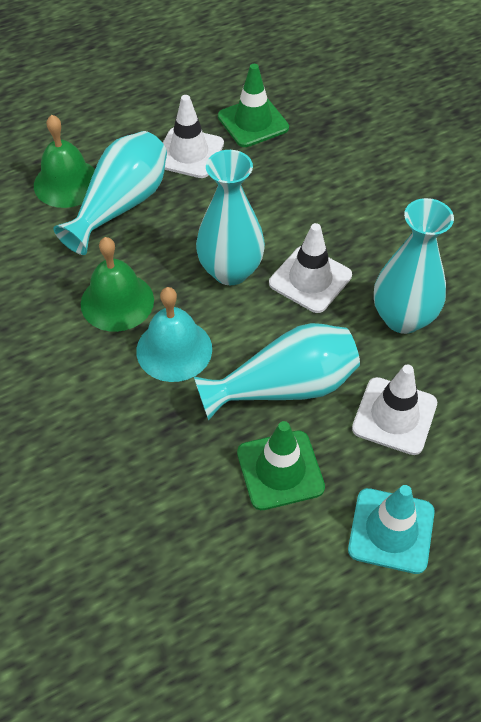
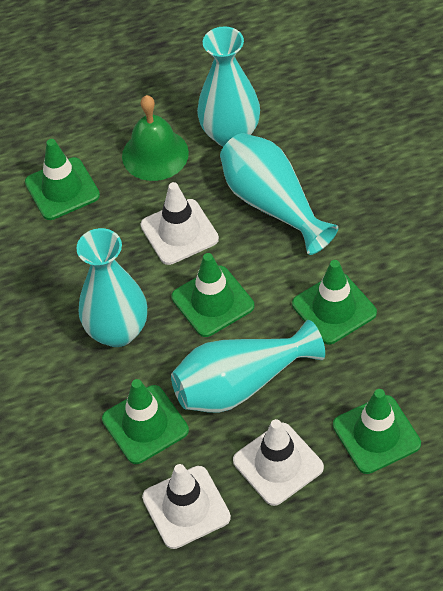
green bell: 2 -> 1
green traffic cone: 2 -> 5
turquoise bell: 1 -> 0
turquoise traffic cone: 1 -> 0

